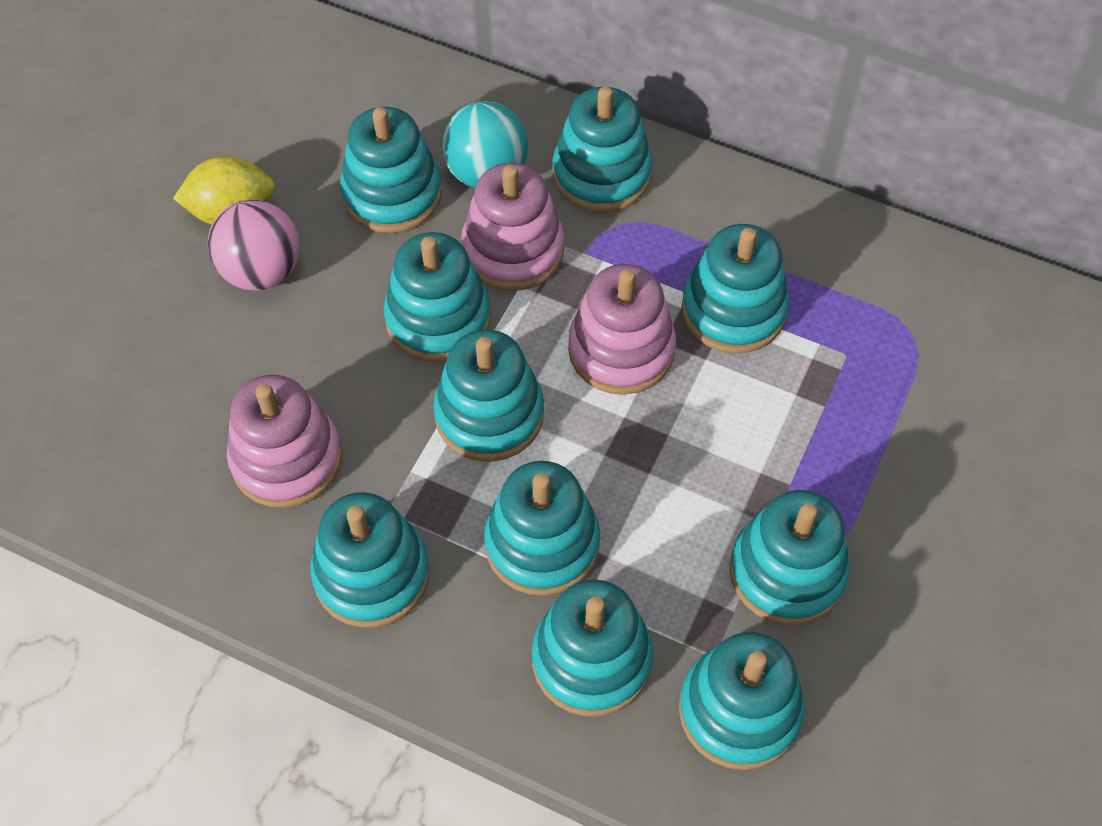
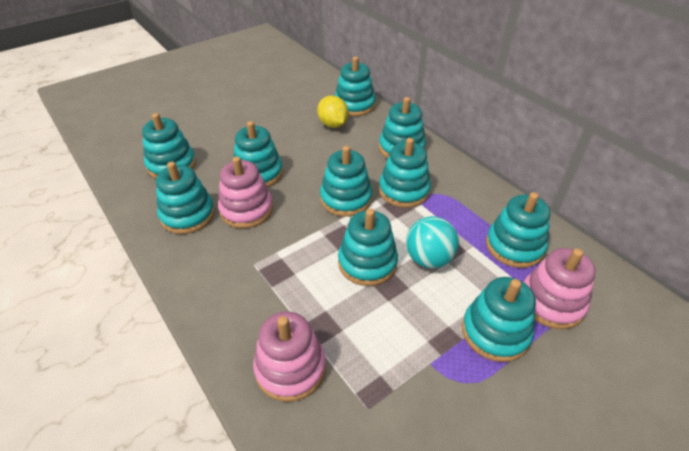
pink ball: 1 -> 0

